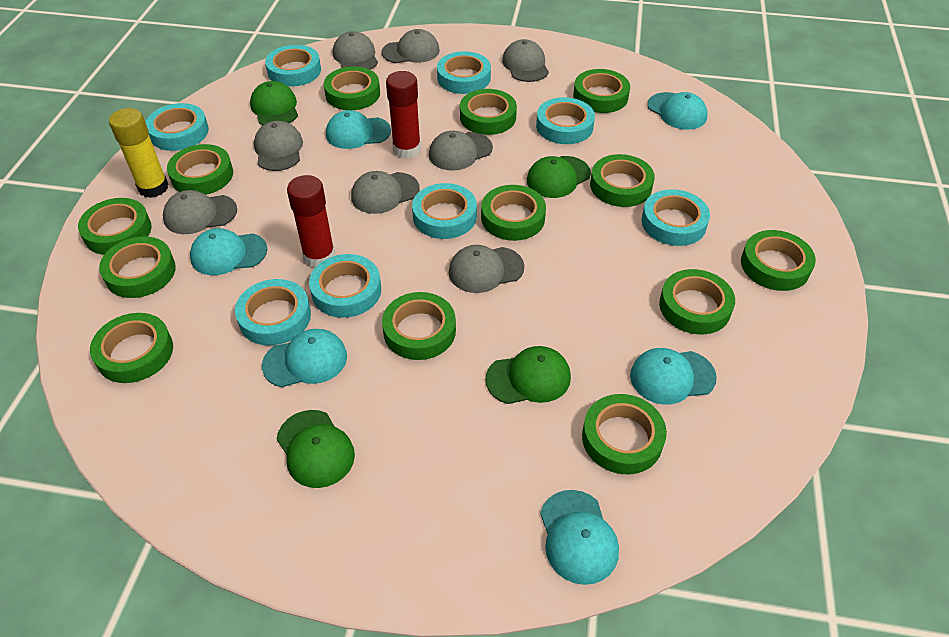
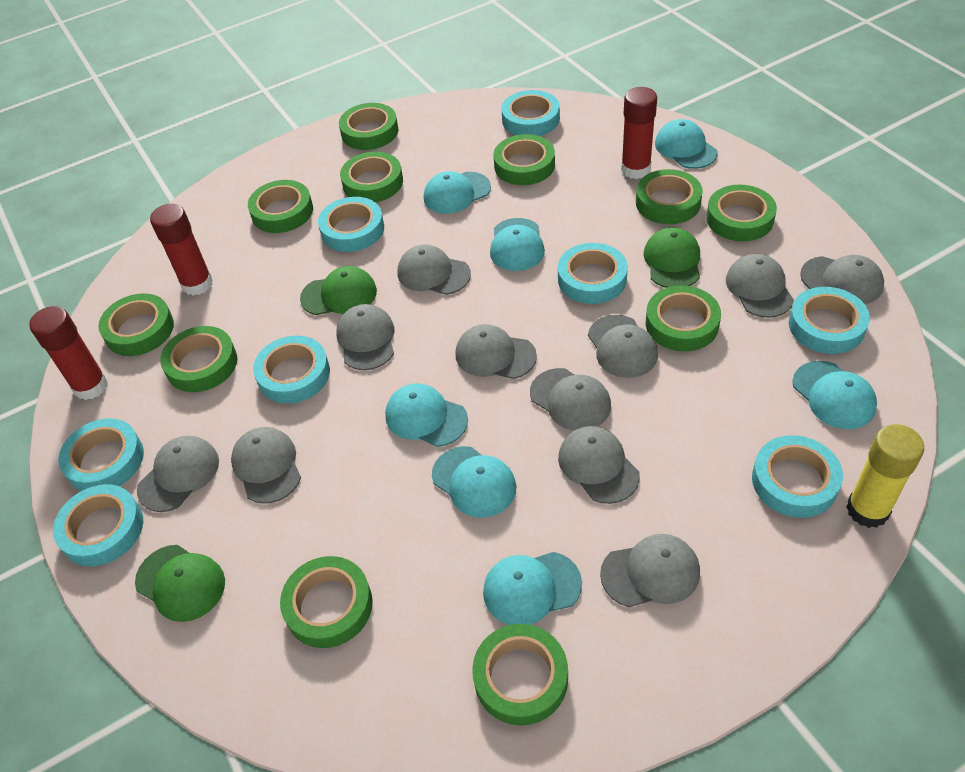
green cap: 4 -> 3
green tape: 13 -> 11
grey cap: 8 -> 11
red glue stick: 2 -> 3
turquoise cap: 6 -> 7

